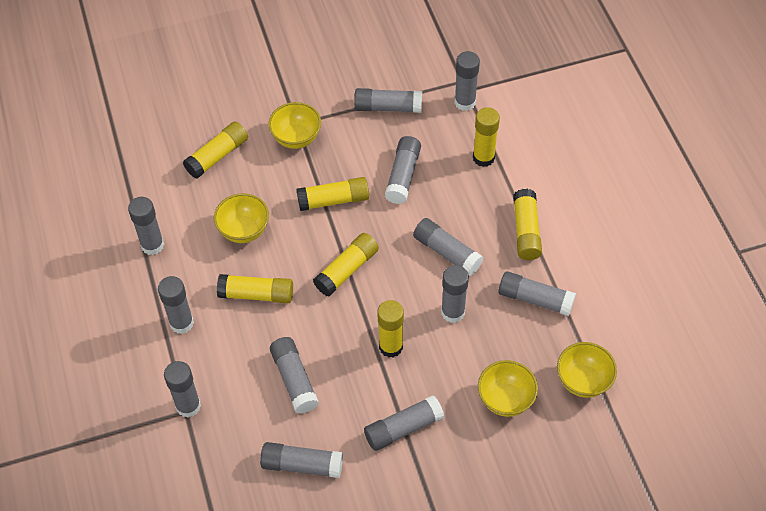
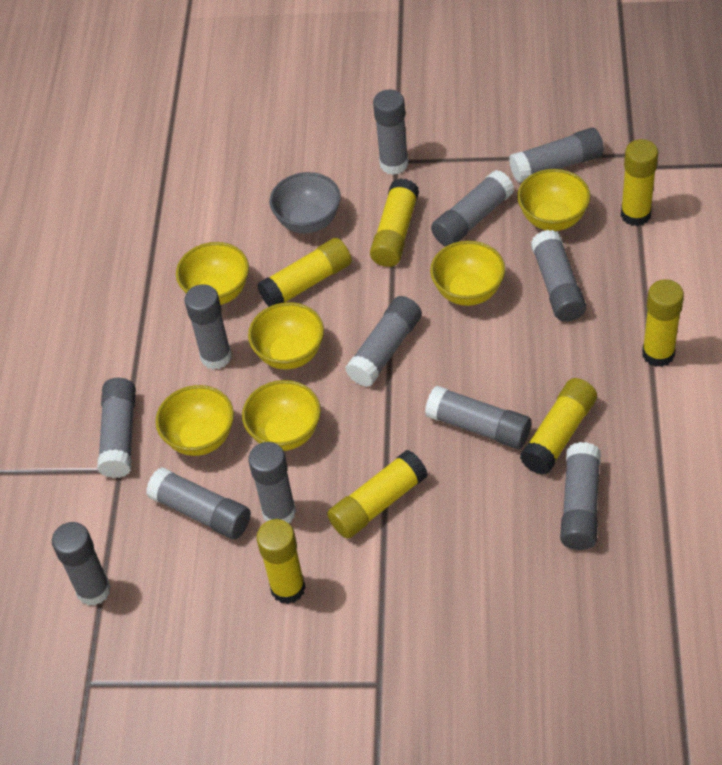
grey bowl: 0 -> 1
yellow bowl: 4 -> 6

